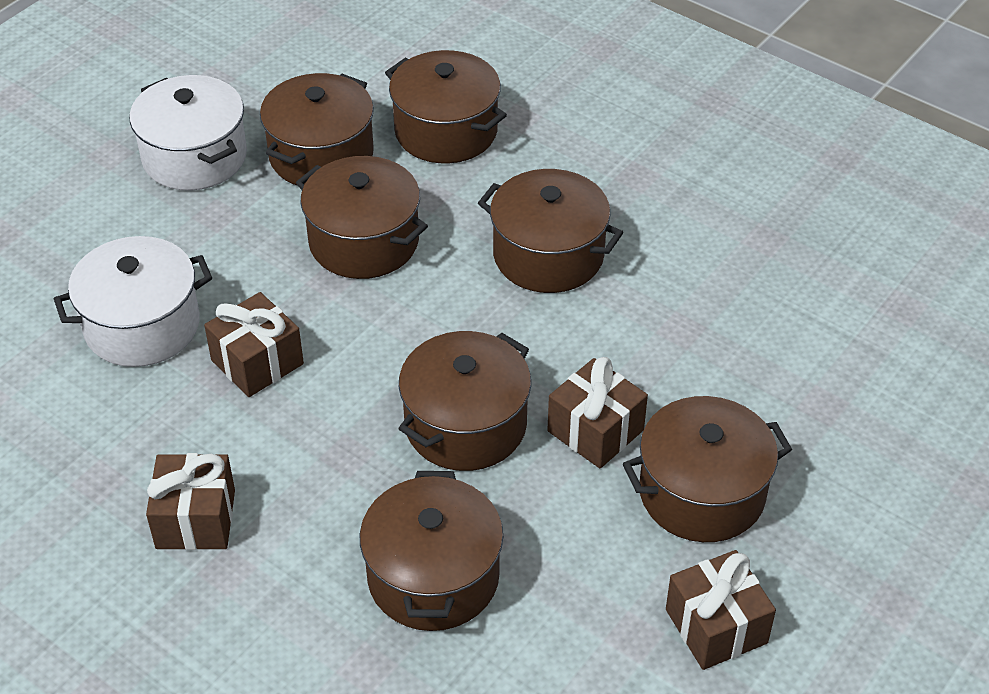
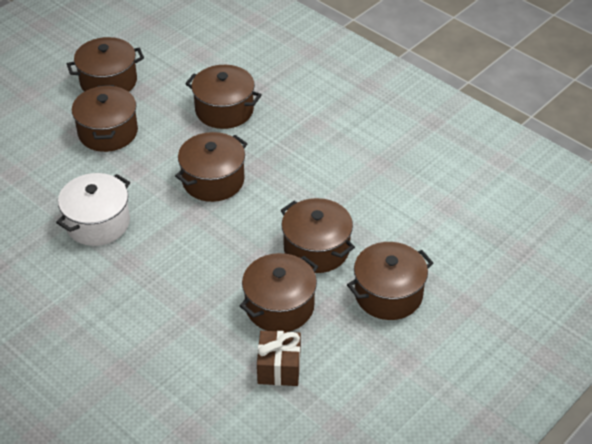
brown gift: 4 -> 1
white pot: 2 -> 1

